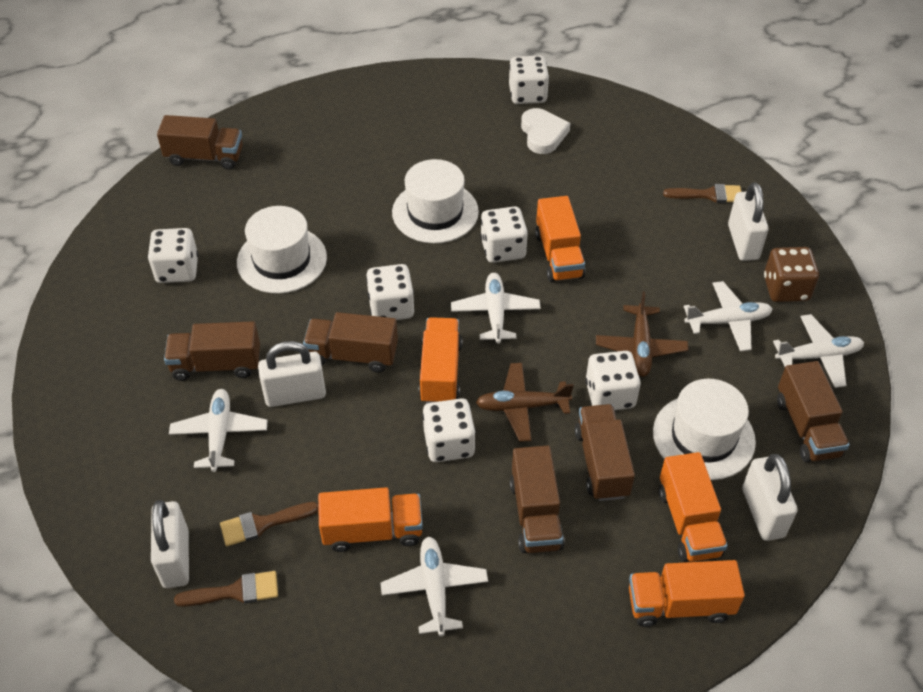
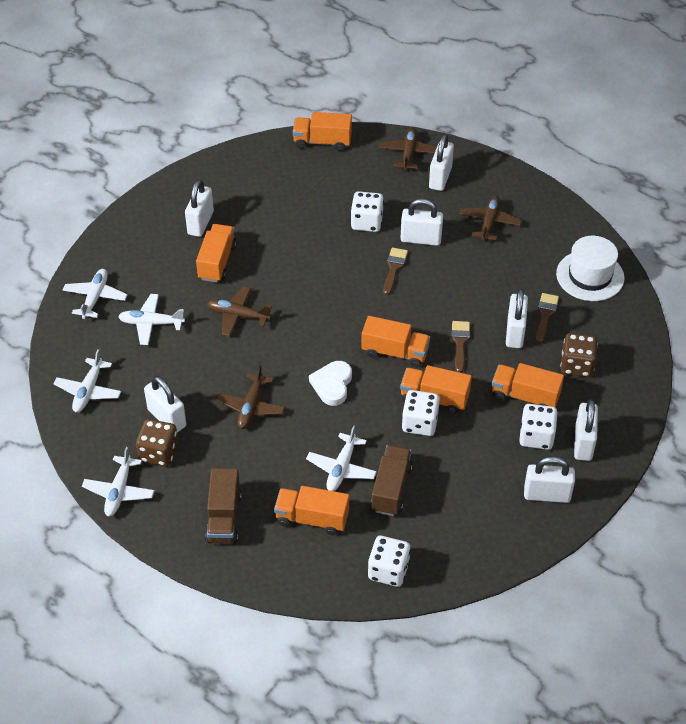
brown dice: 1 -> 2
brown plane: 2 -> 4
brown truck: 6 -> 2
orange truck: 5 -> 6
white dice: 6 -> 4
white hat: 3 -> 1
white padlock: 4 -> 7

